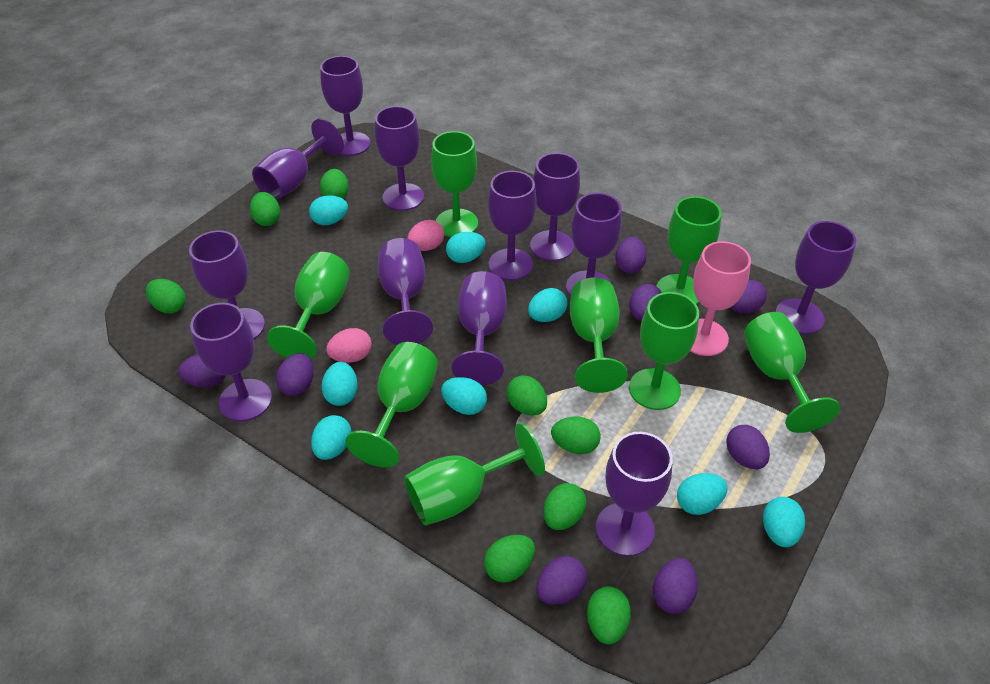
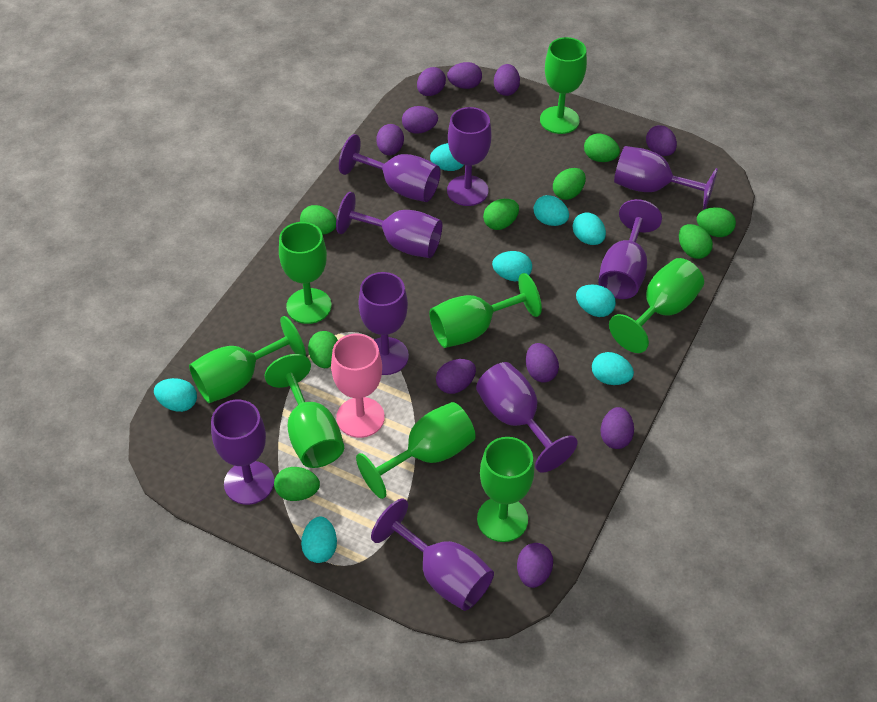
pink egg: 2 -> 0
purple egg: 8 -> 10
purple goblet: 12 -> 9

